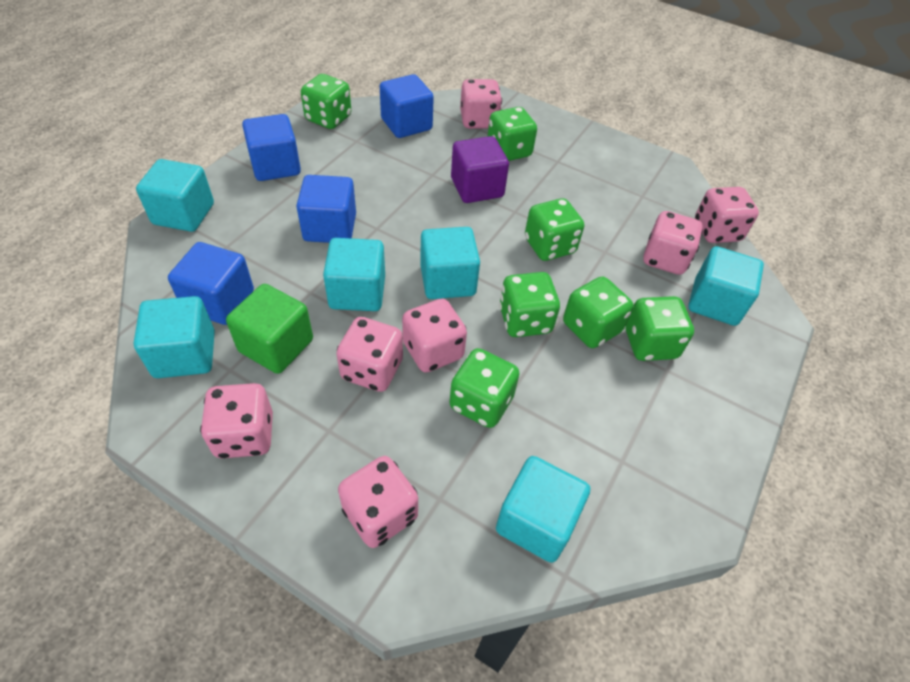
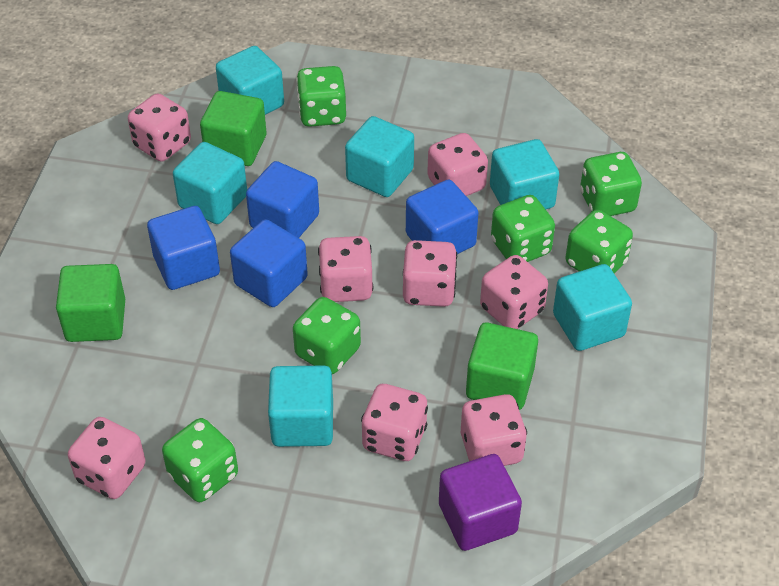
green cube: 1 -> 3
green dice: 7 -> 6
pink dice: 7 -> 8

